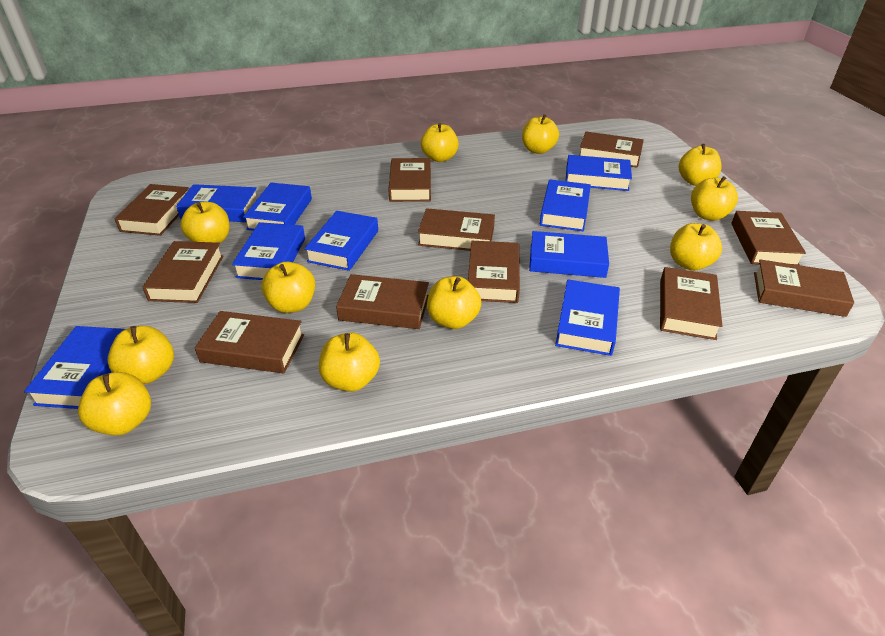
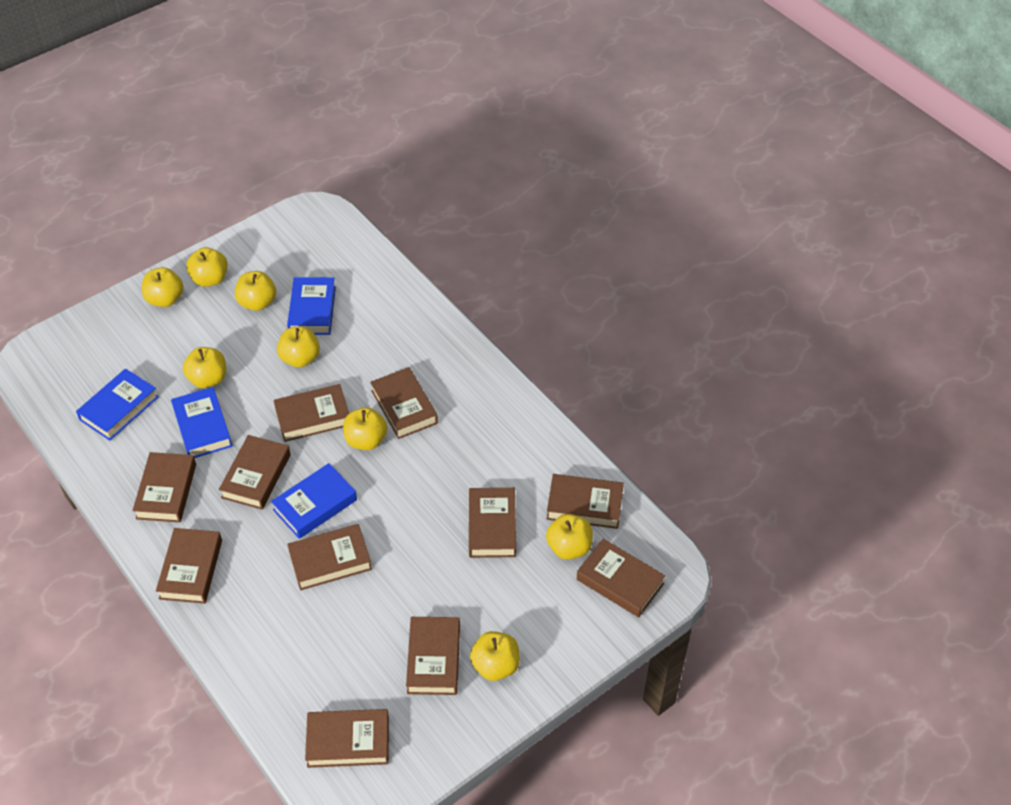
blue book: 9 -> 4
yellow apple: 11 -> 8

